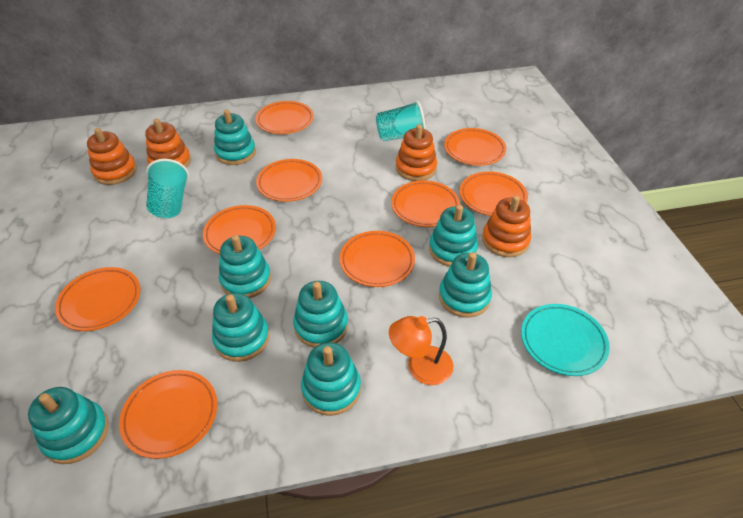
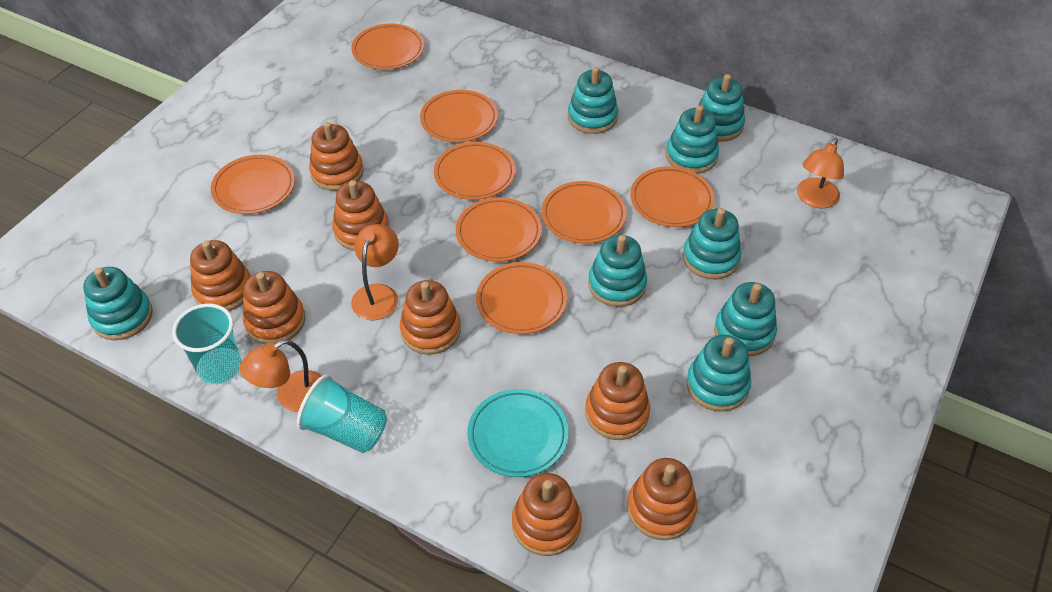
orange lamp: 1 -> 3
orange plate: 9 -> 8
orange stacking toy: 4 -> 8

